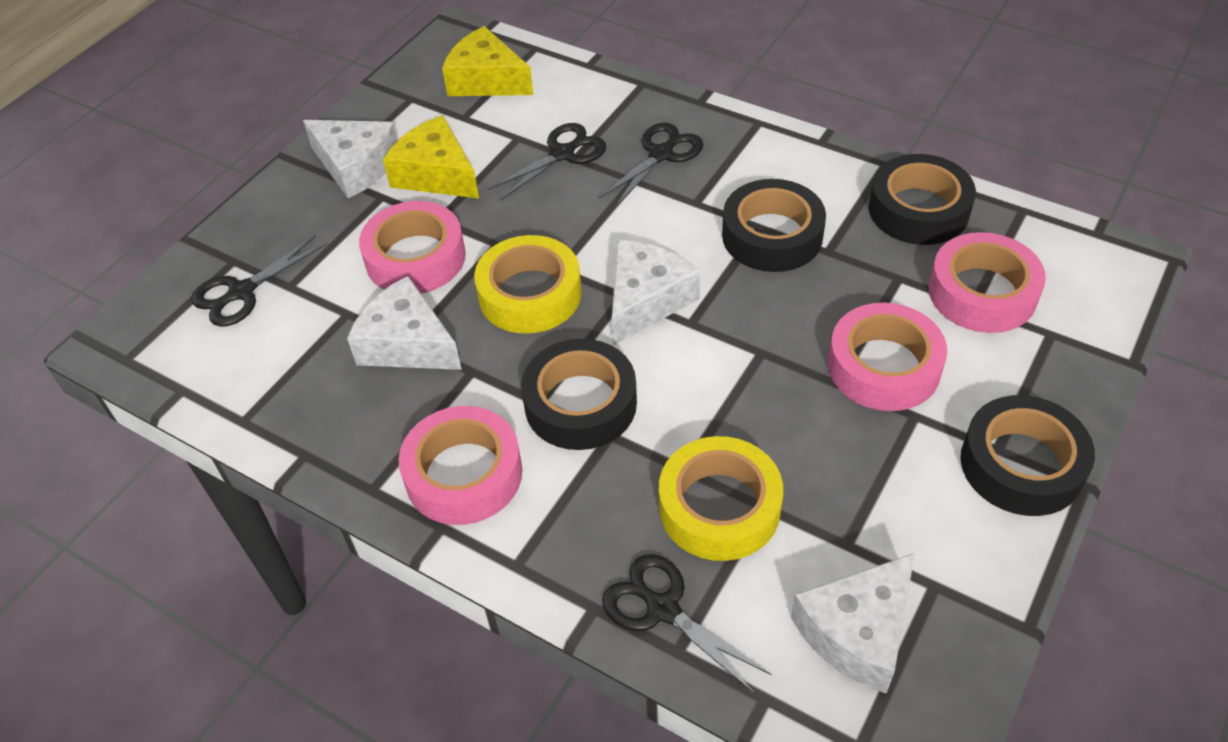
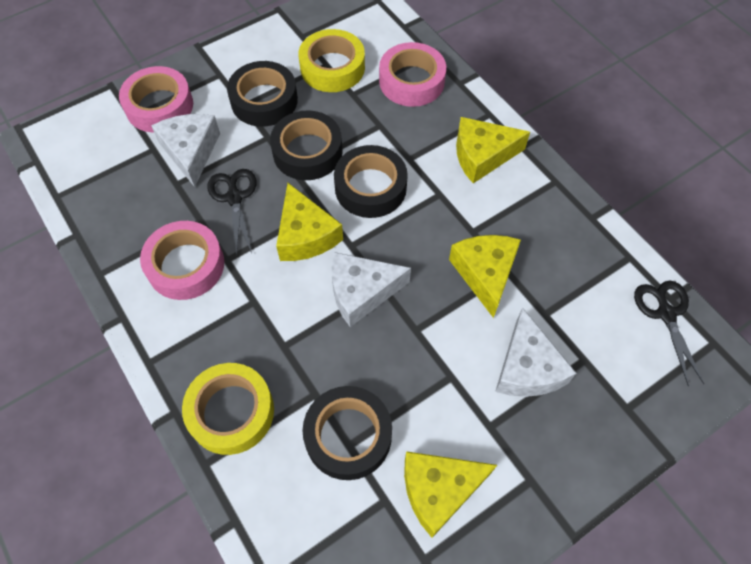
black scissors: 4 -> 2
pink tape: 4 -> 3
white cheese: 4 -> 3
yellow cheese: 2 -> 4

